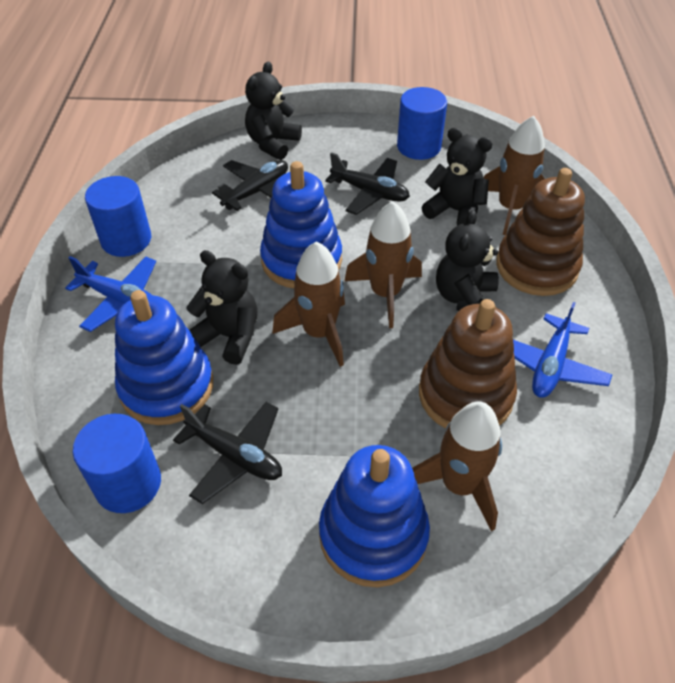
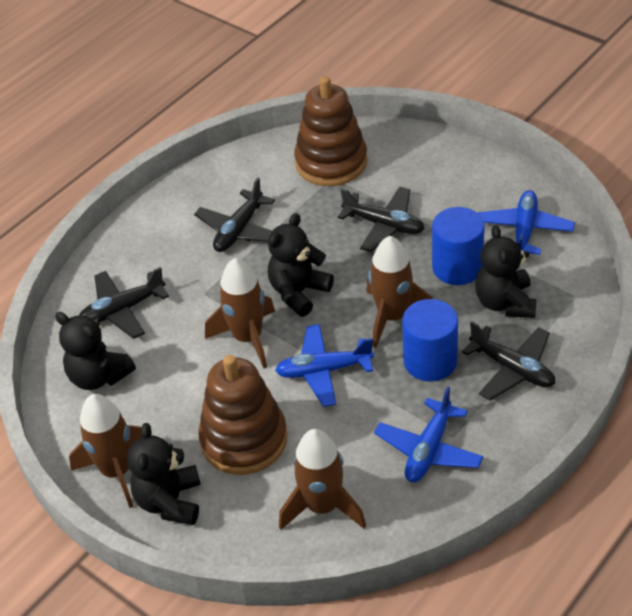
black plane: 3 -> 4
blue cylinder: 3 -> 2
blue plane: 2 -> 3
blue stacking toy: 3 -> 0

